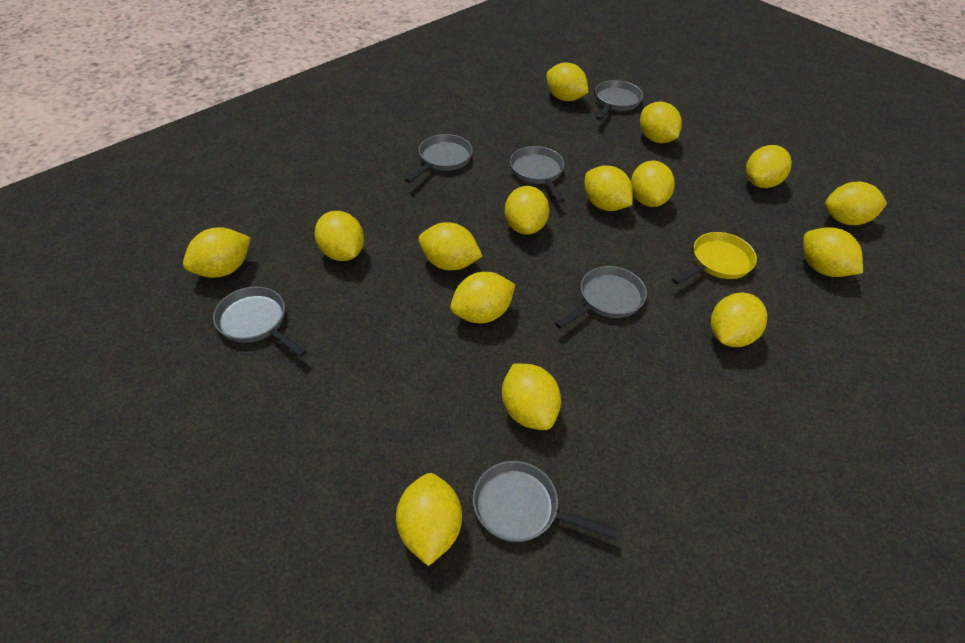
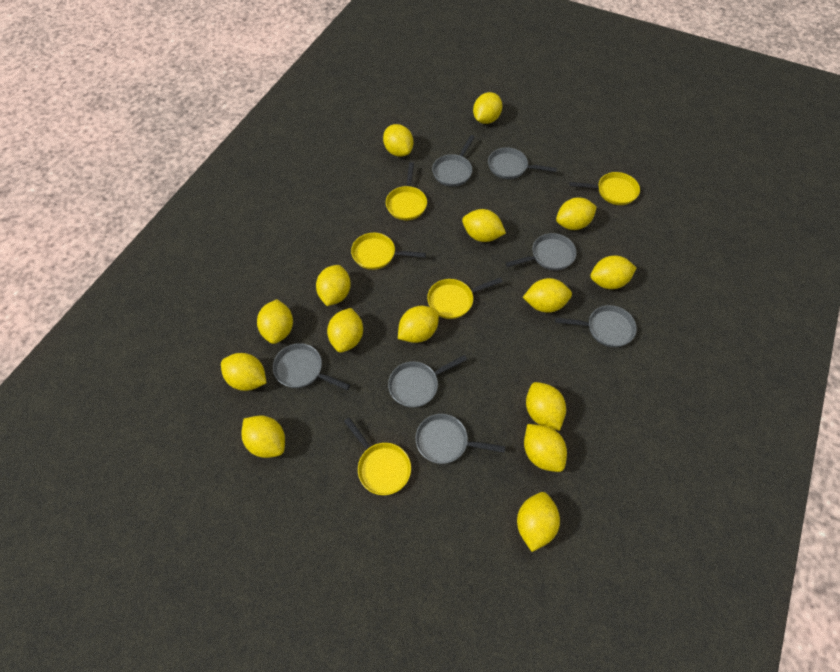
grey pan: 6 -> 7
yellow pan: 1 -> 5

